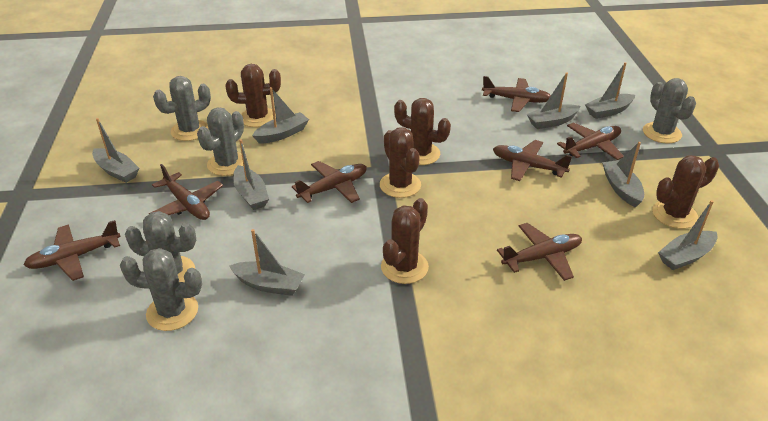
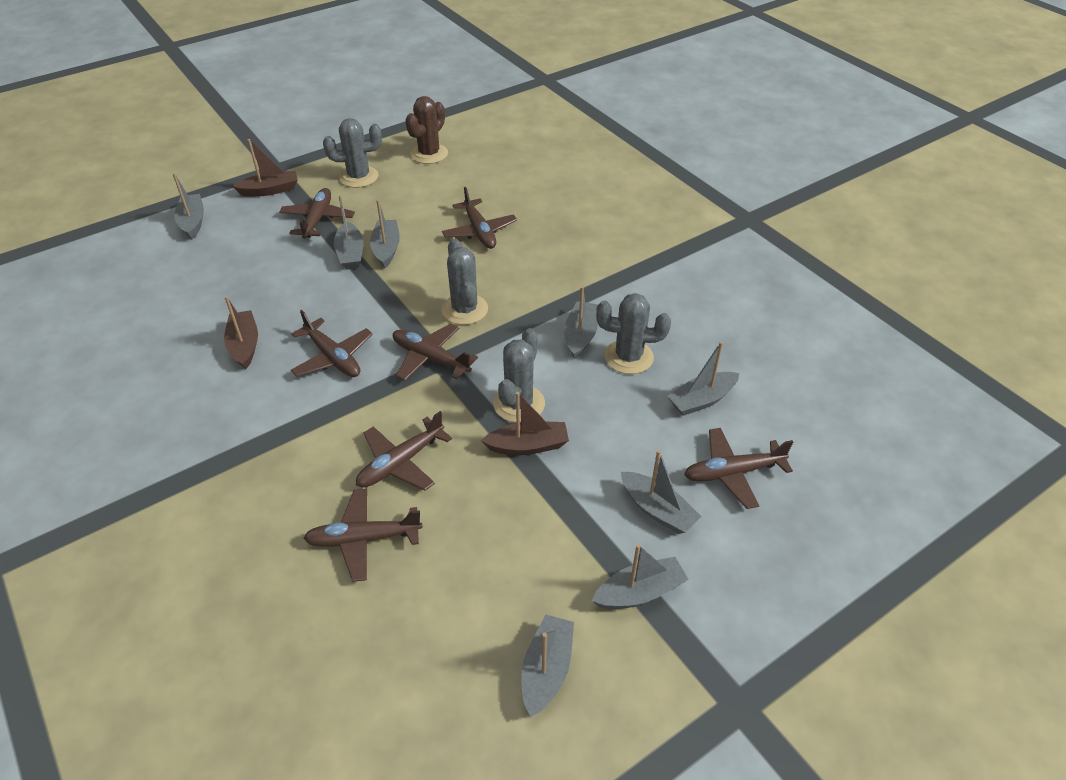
brown boat: 0 -> 3
brown cactus: 5 -> 1
grey cactus: 5 -> 4

